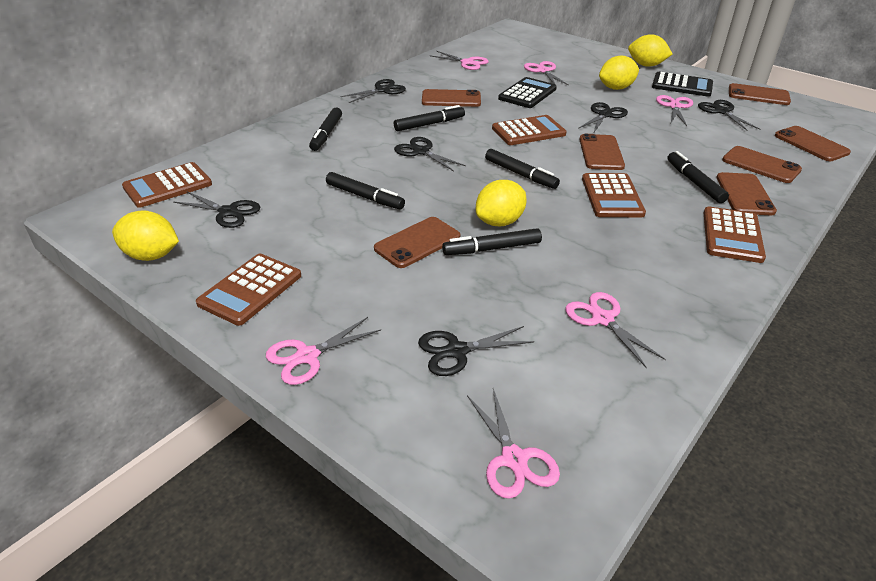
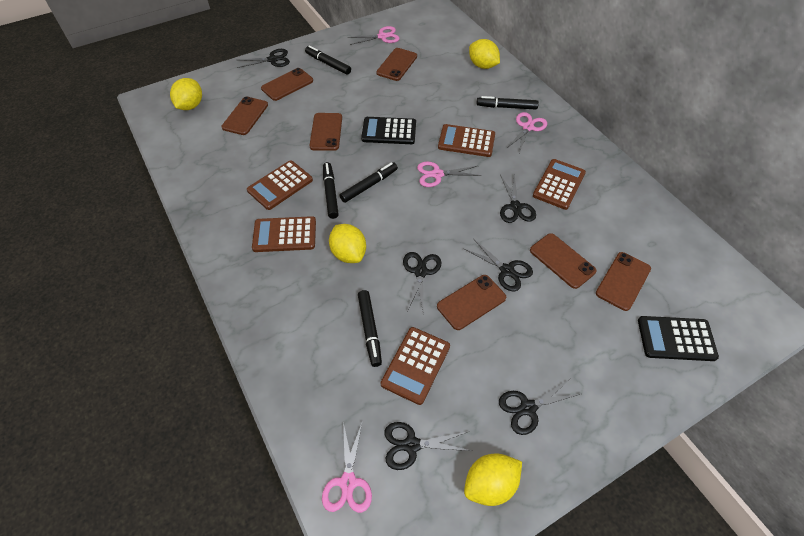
black marker: 6 -> 5
pink scissors: 6 -> 4

